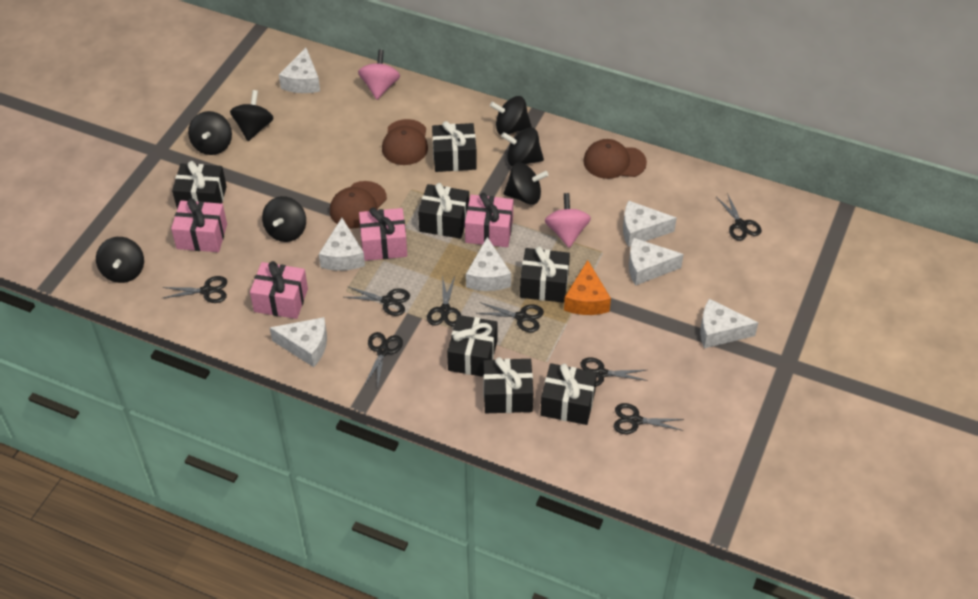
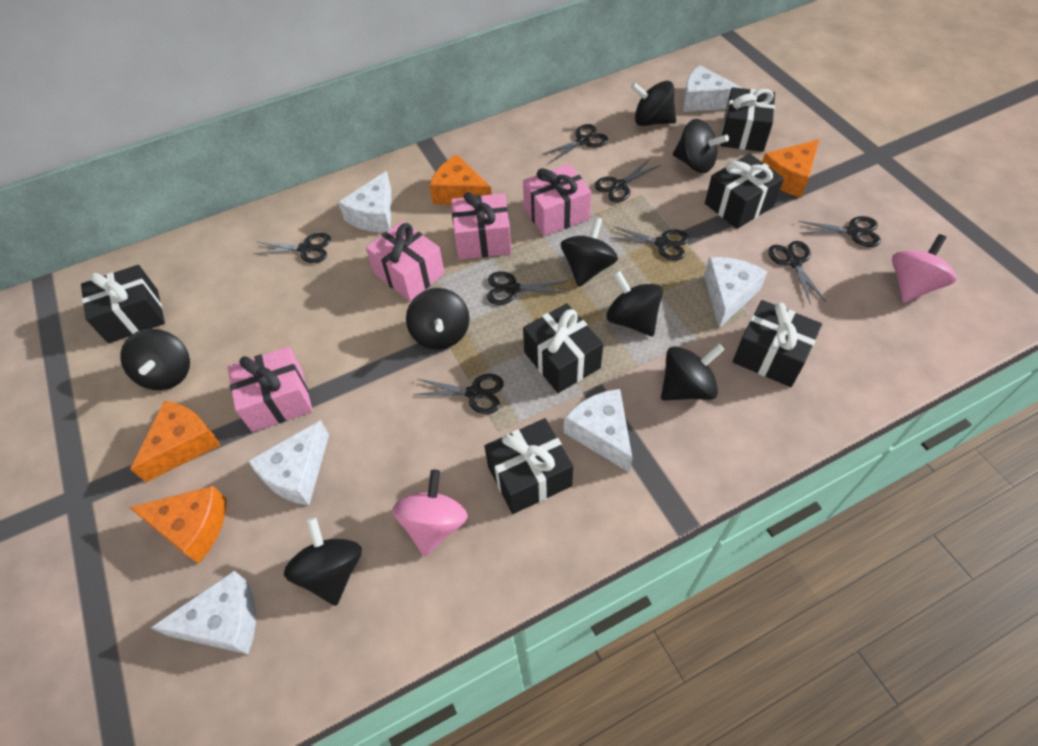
black gift: 7 -> 6
black spinning top: 7 -> 8
brown cap: 3 -> 0
orange cheese: 1 -> 4
white cheese: 7 -> 6

